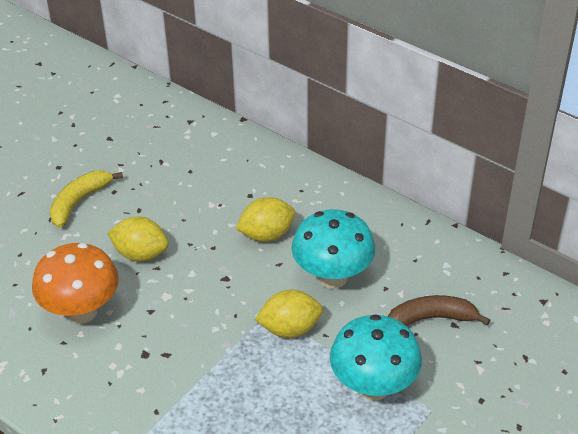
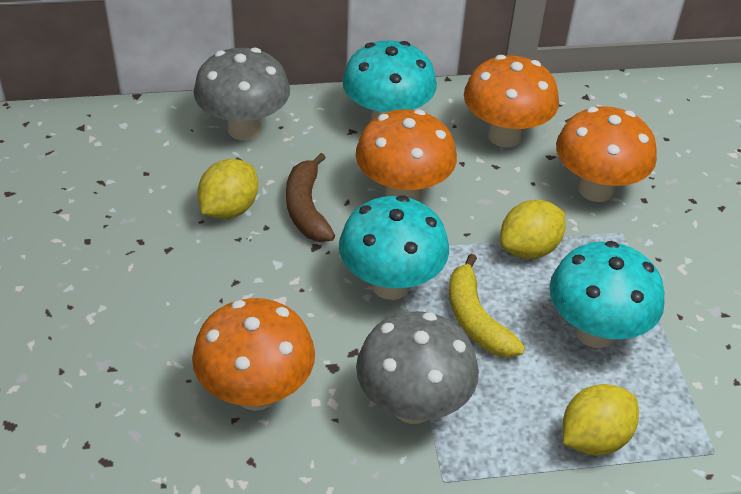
grey mushroom: 0 -> 2
orange mushroom: 1 -> 4
turquoise mushroom: 2 -> 3

